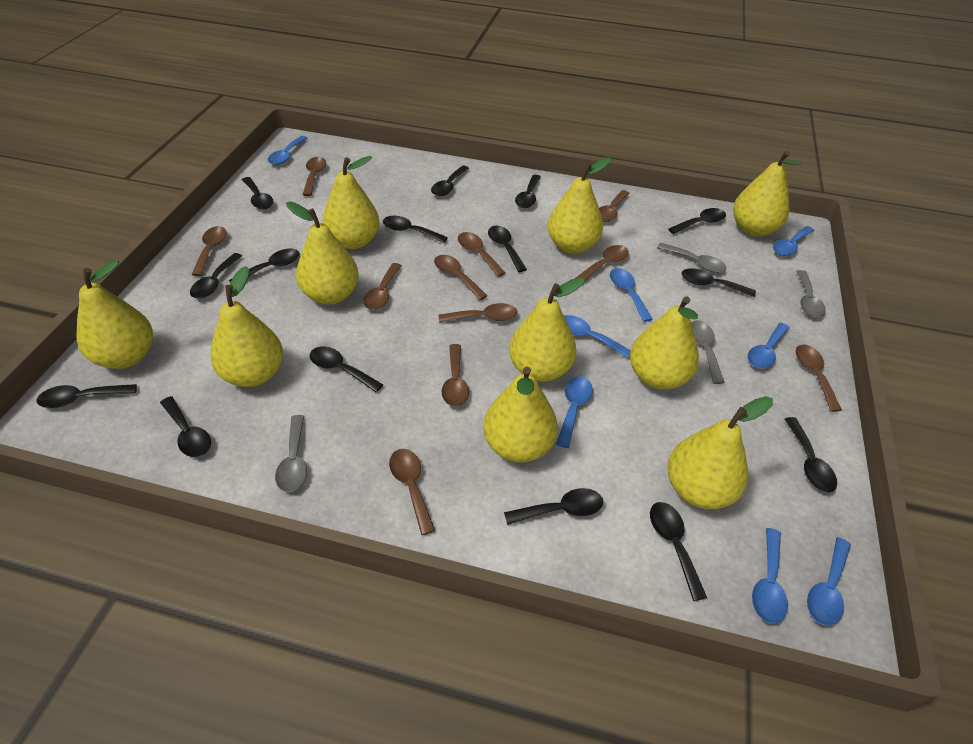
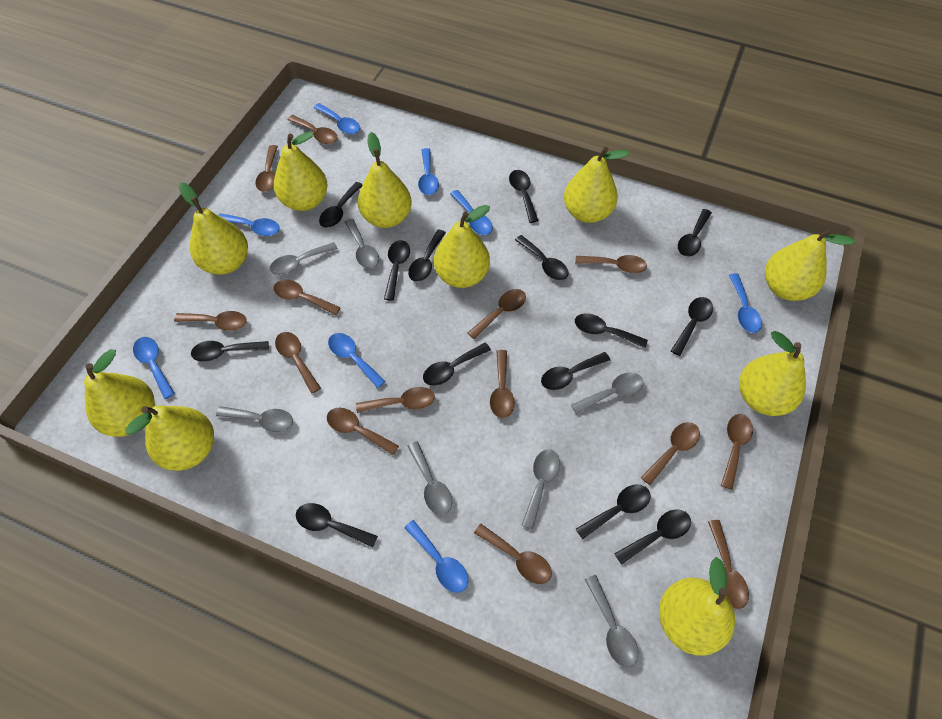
black spoon: 15 -> 14
brown spoon: 11 -> 14
grey spoon: 4 -> 7

